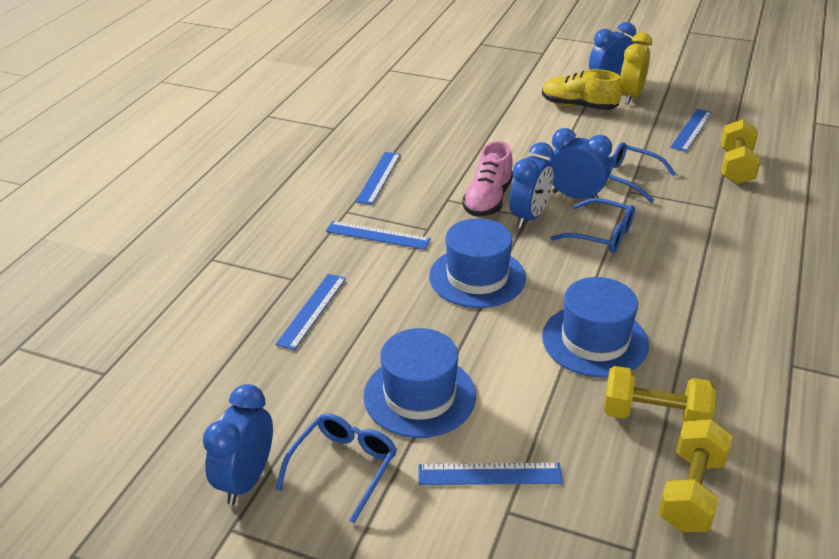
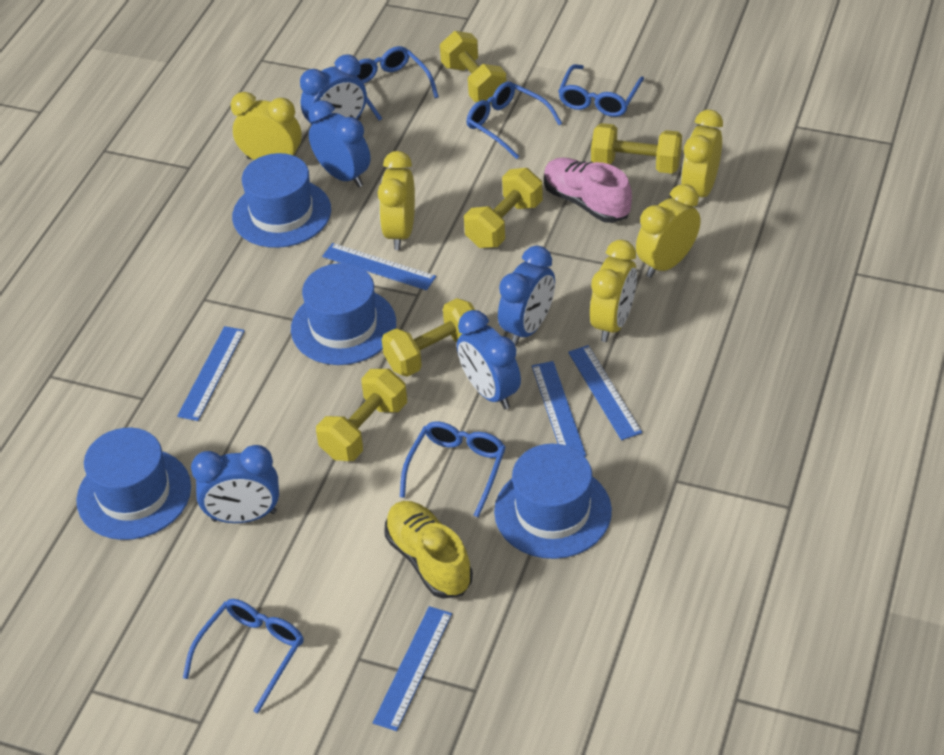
blue clock: 4 -> 5
blue glasses: 3 -> 5
blue hat: 3 -> 4
yellow clock: 1 -> 5
yellow dumbbell: 3 -> 5

